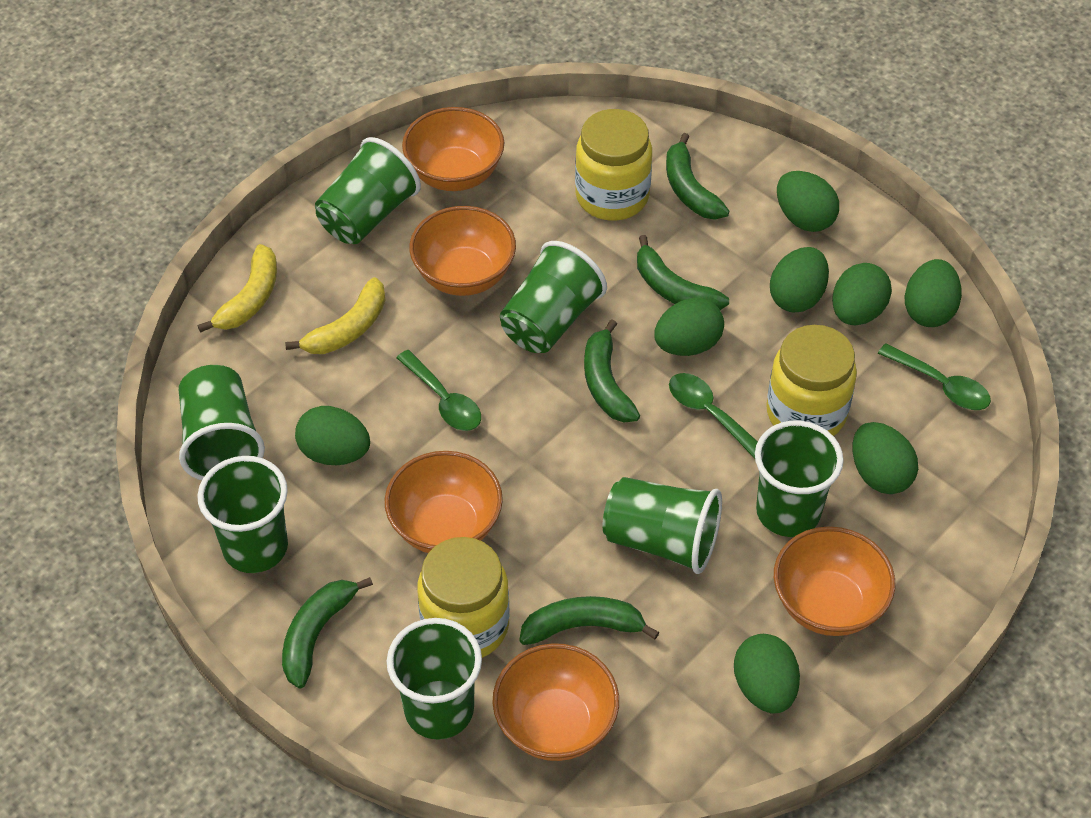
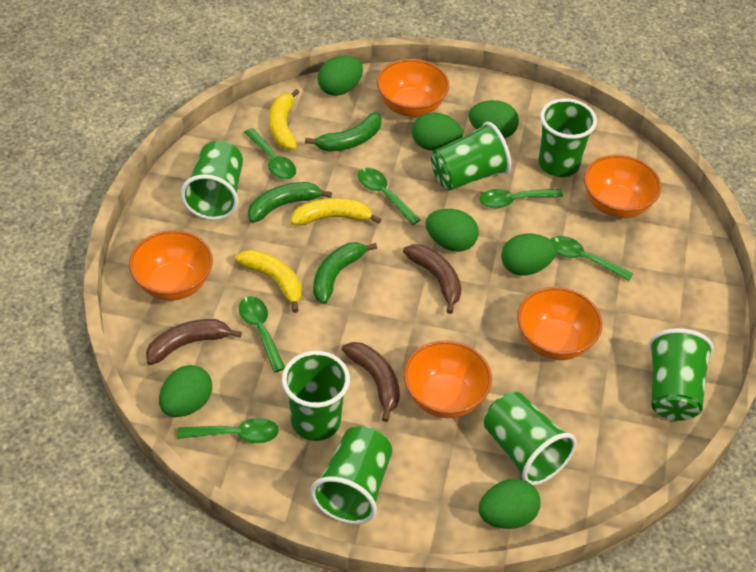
brown banana: 0 -> 3
green banana: 5 -> 3
green egg: 8 -> 7
green spoon: 3 -> 6
yellow banana: 2 -> 3
yellow jar: 3 -> 0

